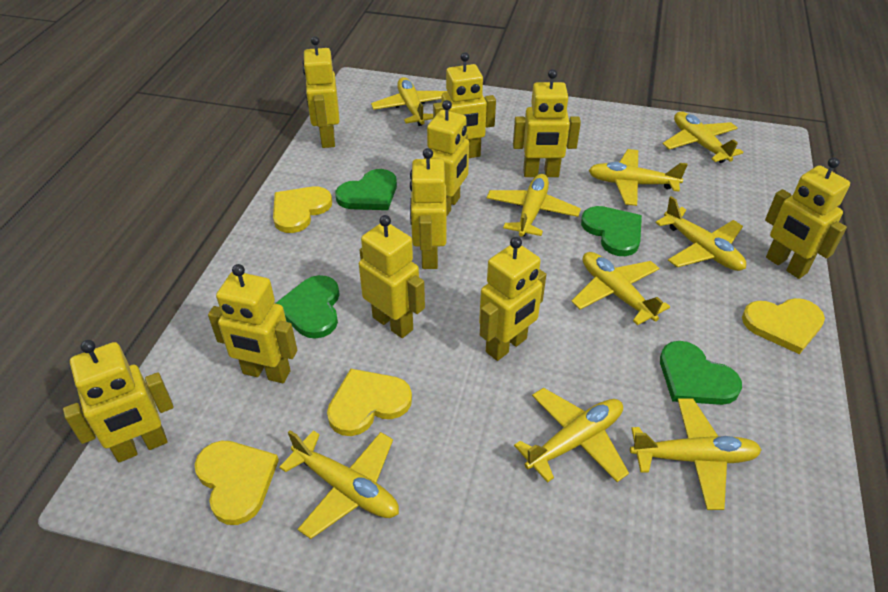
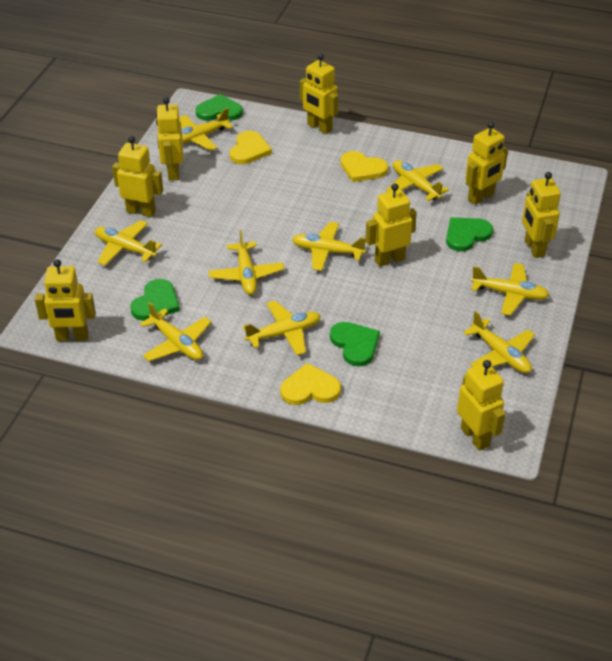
yellow heart: 4 -> 3
yellow robot: 10 -> 8

